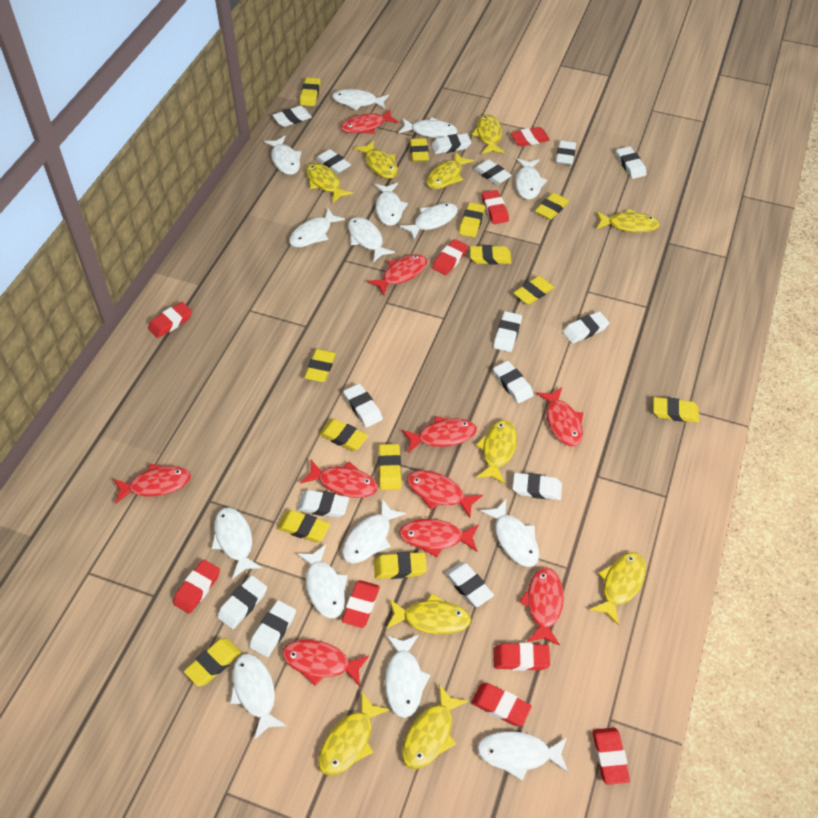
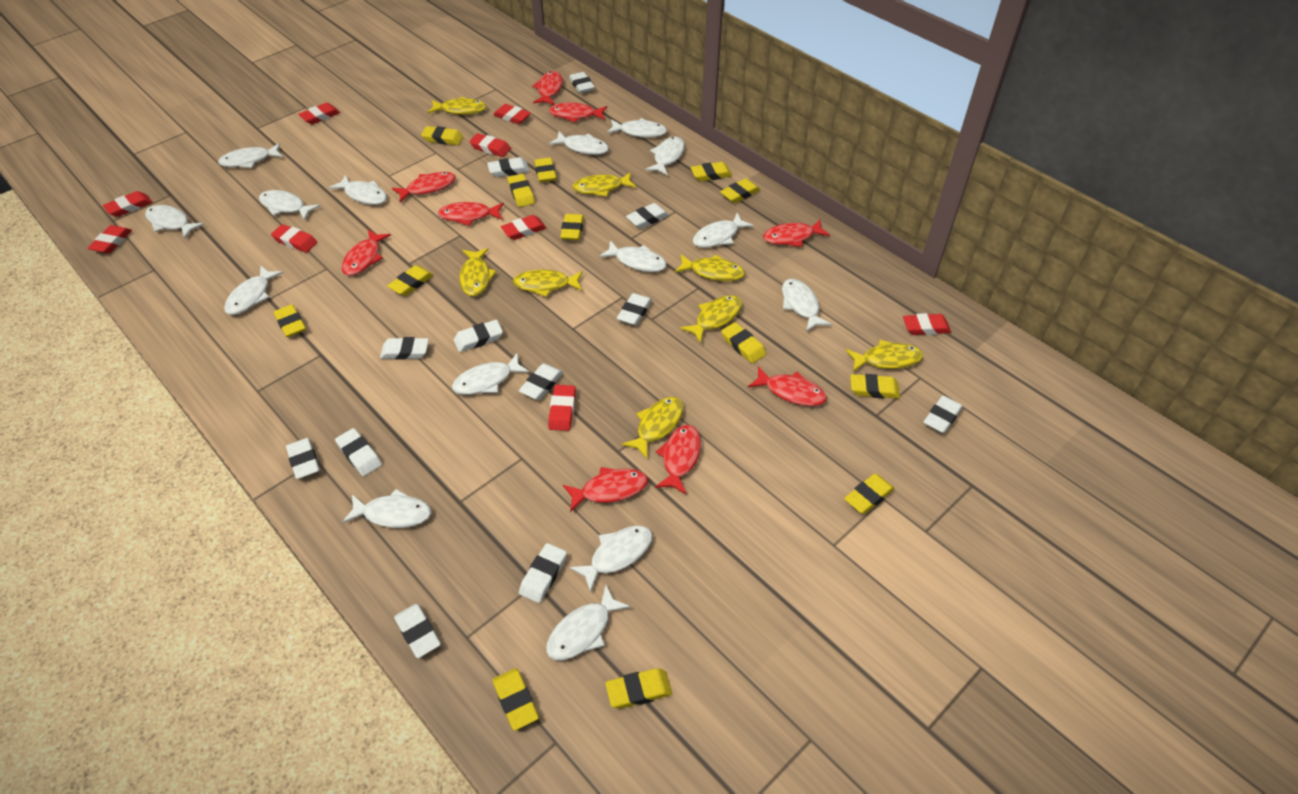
red fish: 10 -> 9
white eraser: 15 -> 12
yellow fish: 10 -> 8

